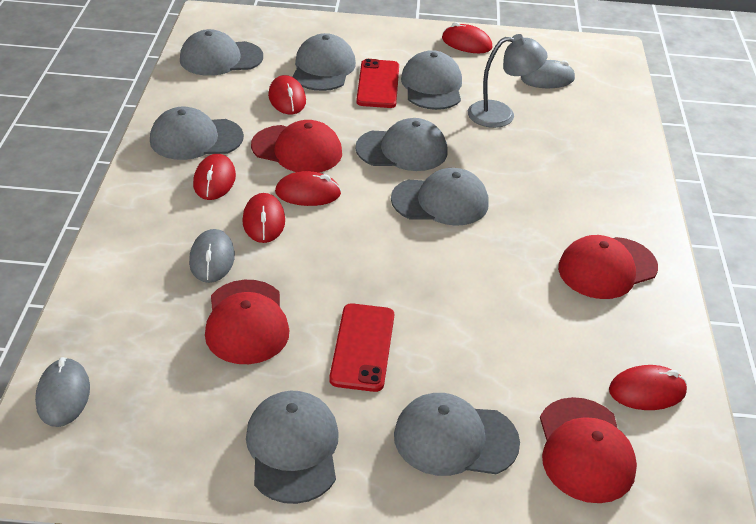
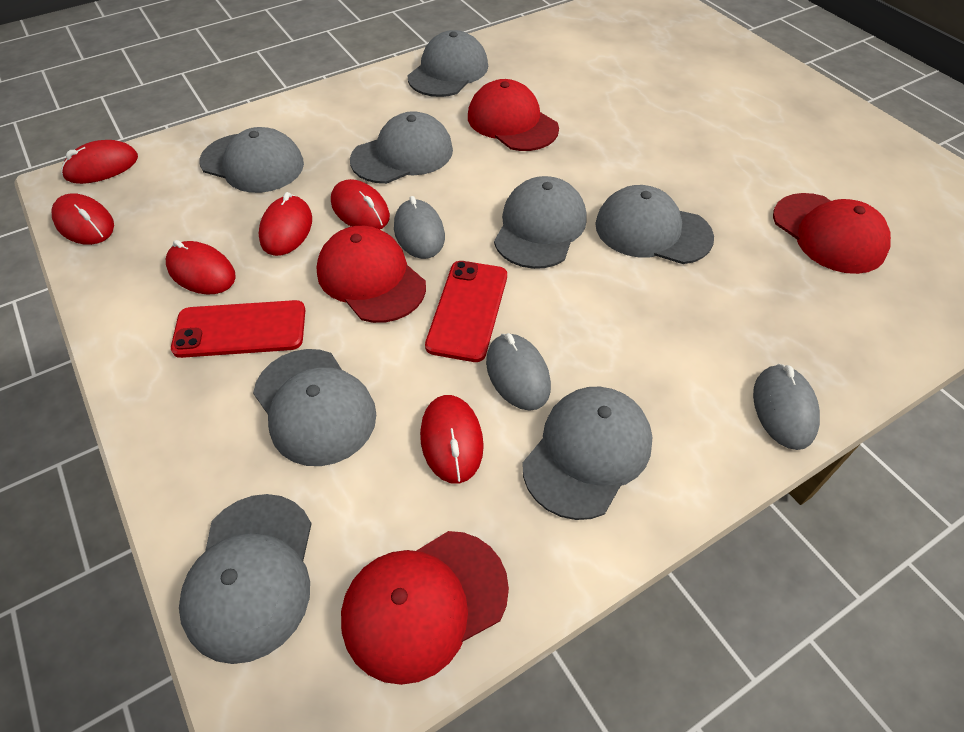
grey lamp: 1 -> 0

